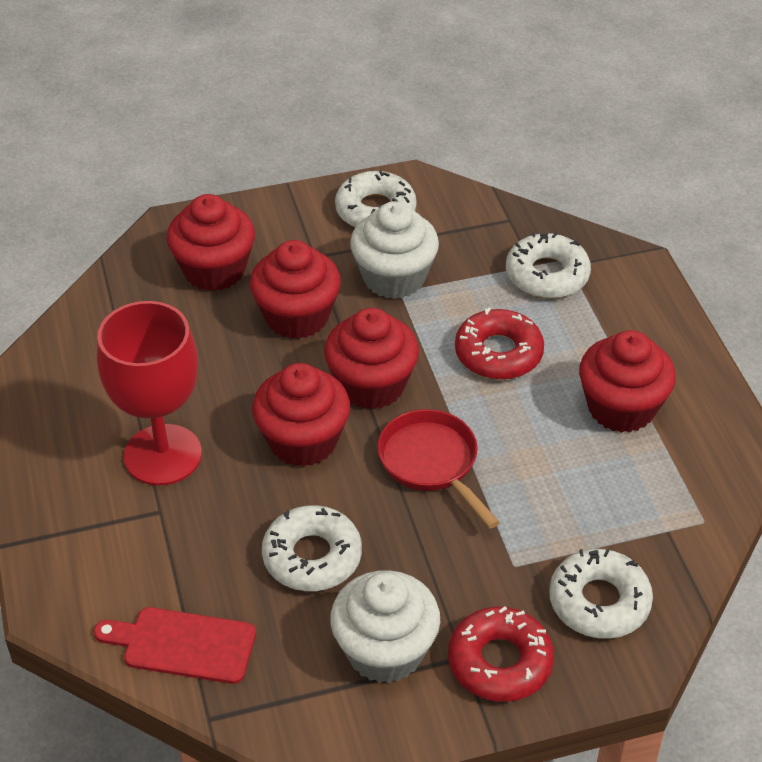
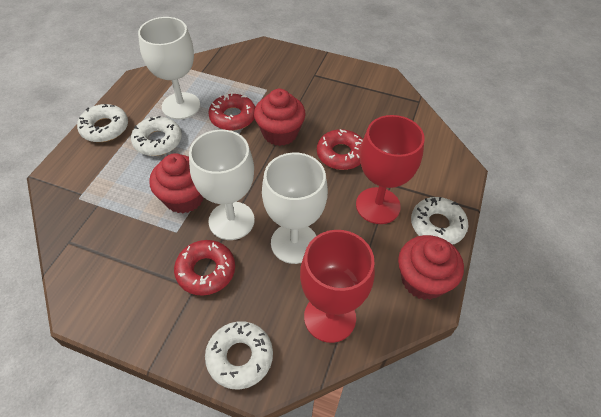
red cupcake: 5 -> 3
red cutting board: 1 -> 0
red donut: 2 -> 3
red goblet: 1 -> 2
red pan: 1 -> 0
white cupcake: 2 -> 0
white goblet: 0 -> 3

